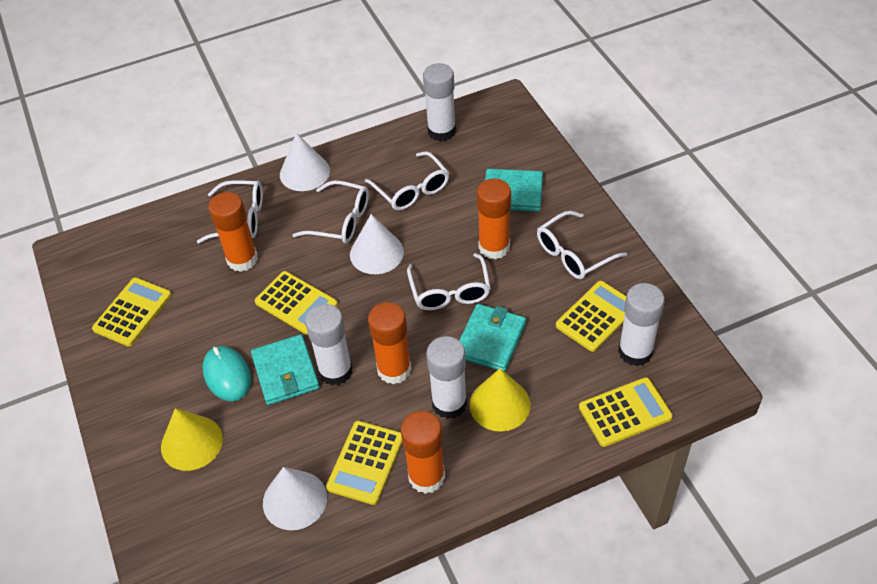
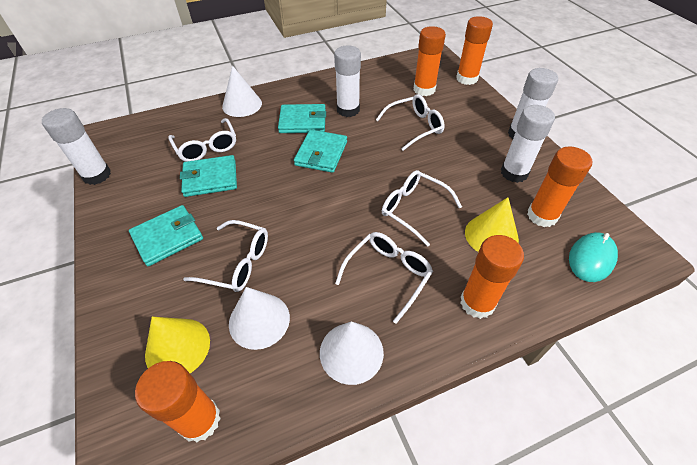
orange glue stick: 4 -> 5
turquoise wallet: 3 -> 4
yellow calculator: 5 -> 0

